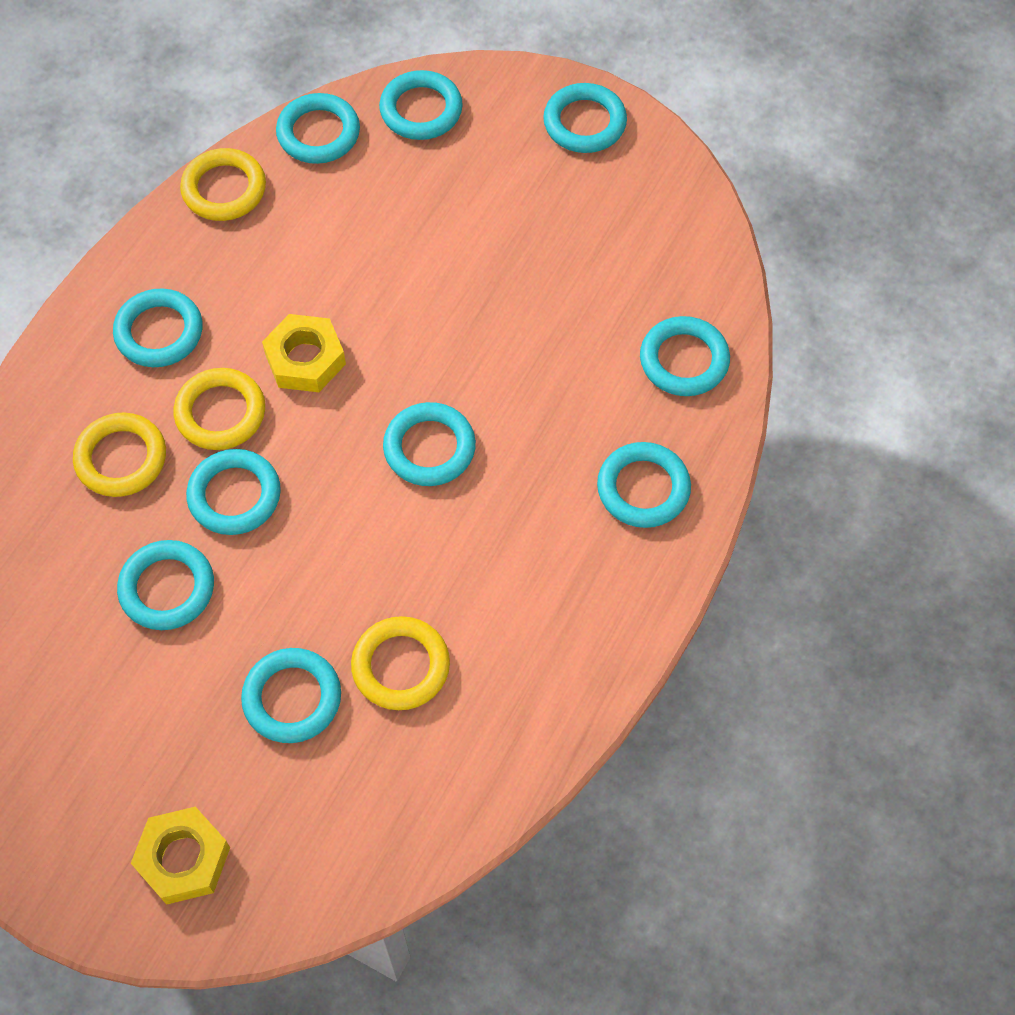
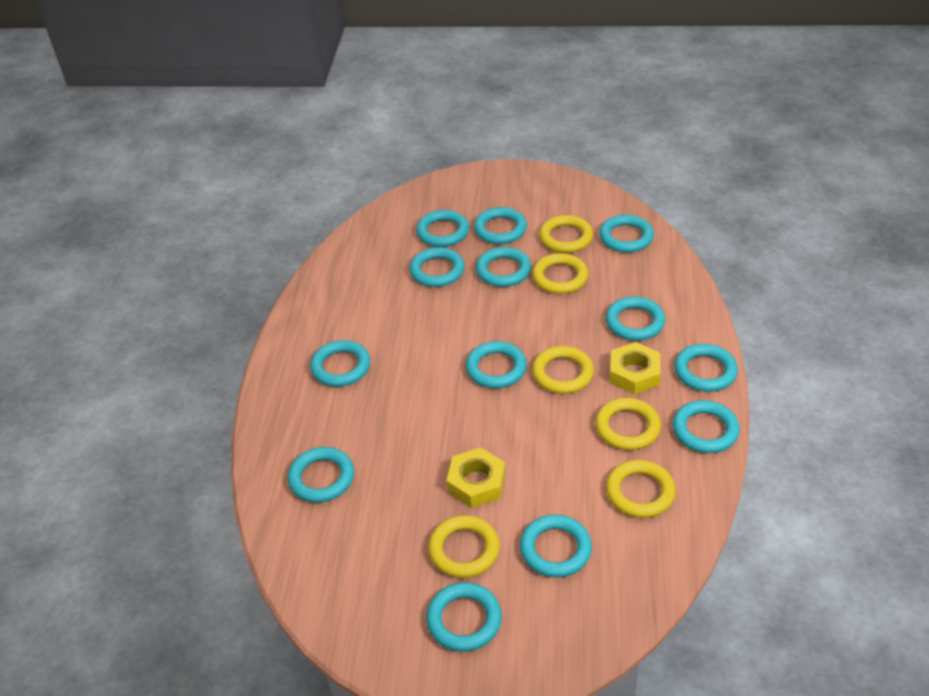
turquoise ring: 10 -> 13
yellow ring: 4 -> 6

